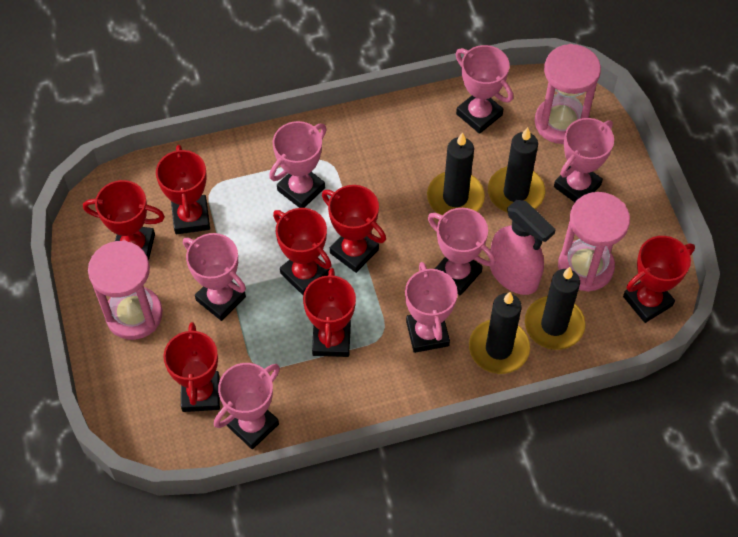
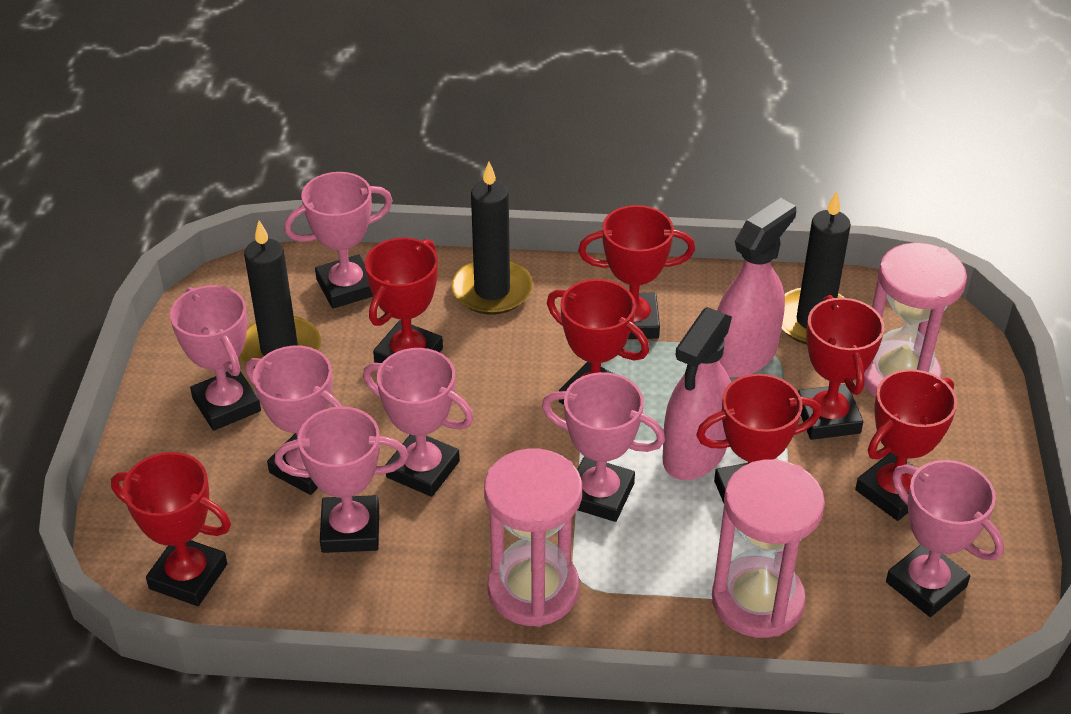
black candle: 4 -> 3
pink spray bottle: 1 -> 2

